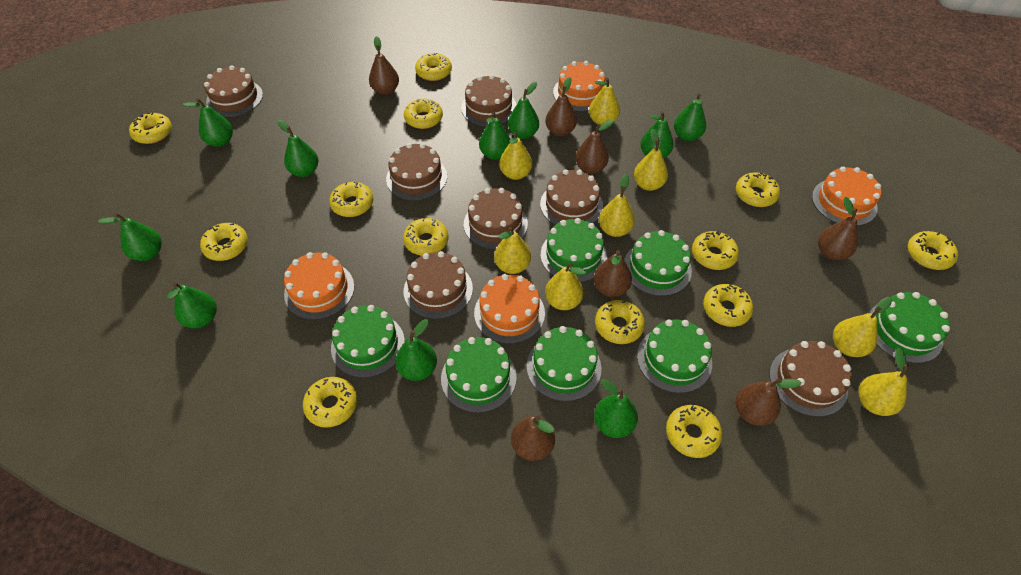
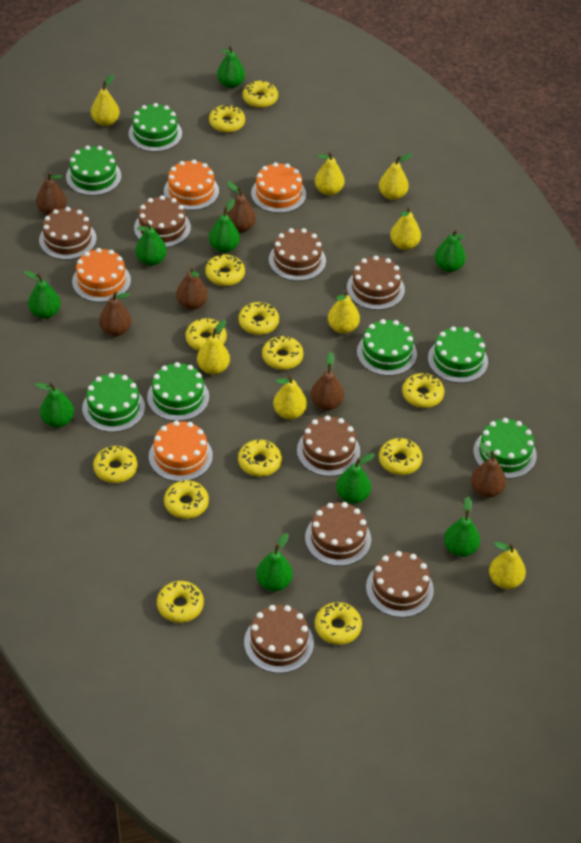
brown cake: 7 -> 8
brown pear: 7 -> 6
green pear: 10 -> 9

